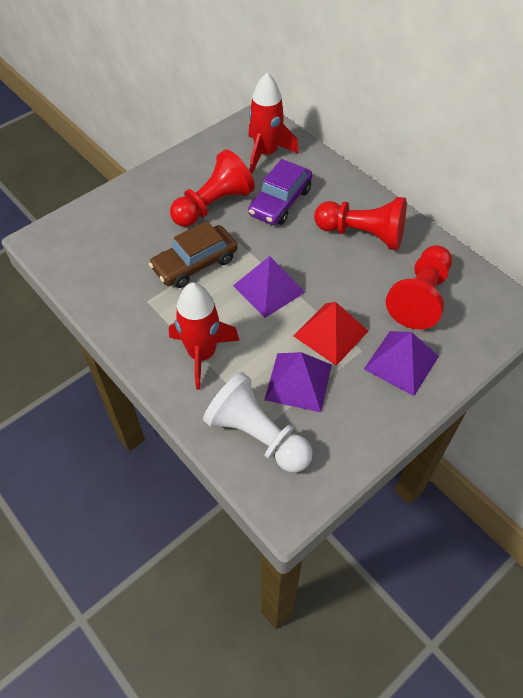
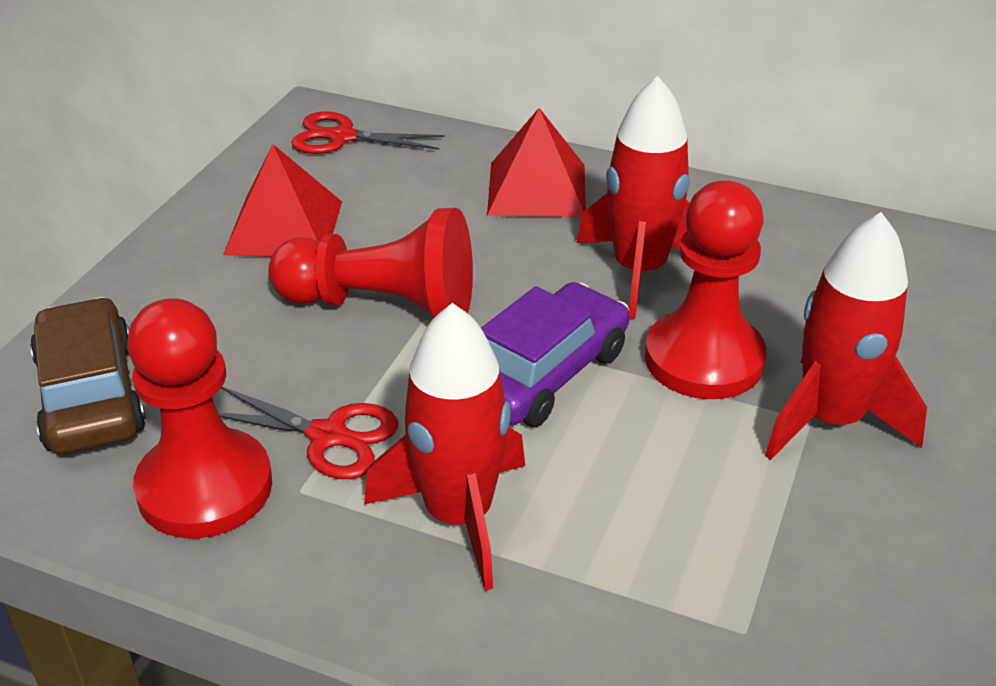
purple pyramid: 3 -> 0
red pyramid: 1 -> 2
red rocket: 2 -> 3
red scissors: 0 -> 2
white pawn: 1 -> 0

